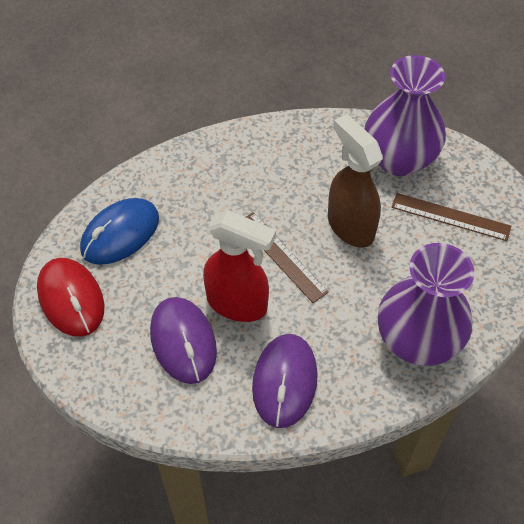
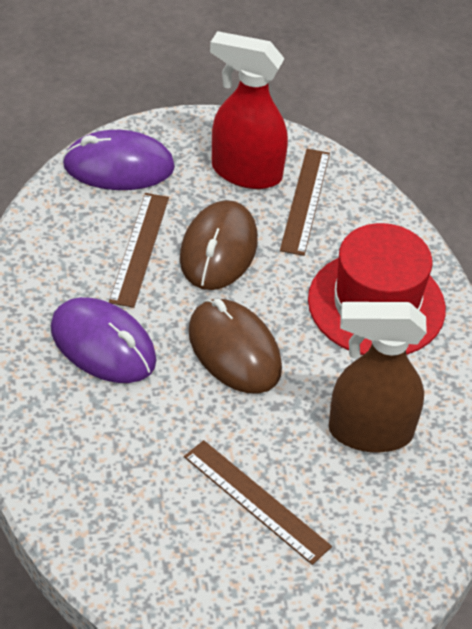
blue mouse: 1 -> 0
brown mouse: 0 -> 2
brown ruler: 2 -> 3
purple vase: 2 -> 0
red hat: 0 -> 1
red mouse: 1 -> 0

